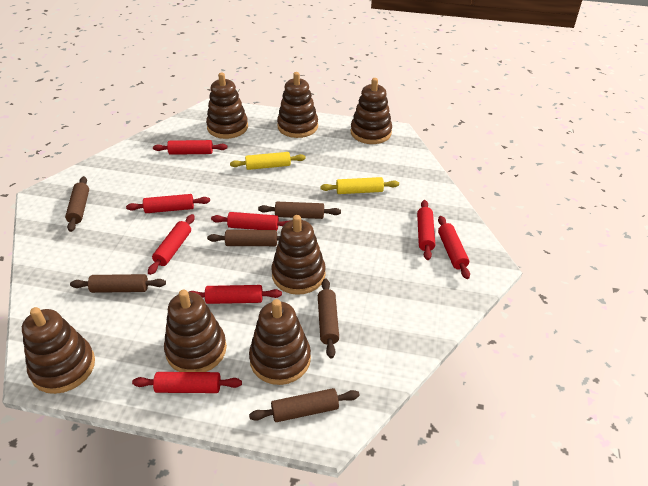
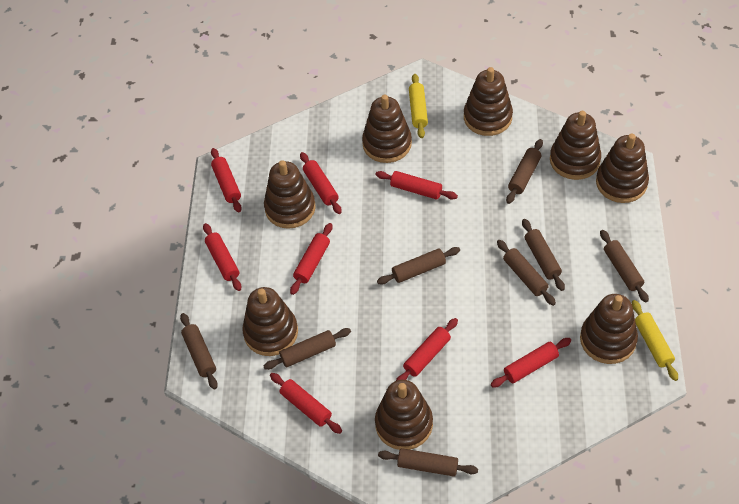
brown rolling pin: 6 -> 8
brown stacking toy: 7 -> 8

